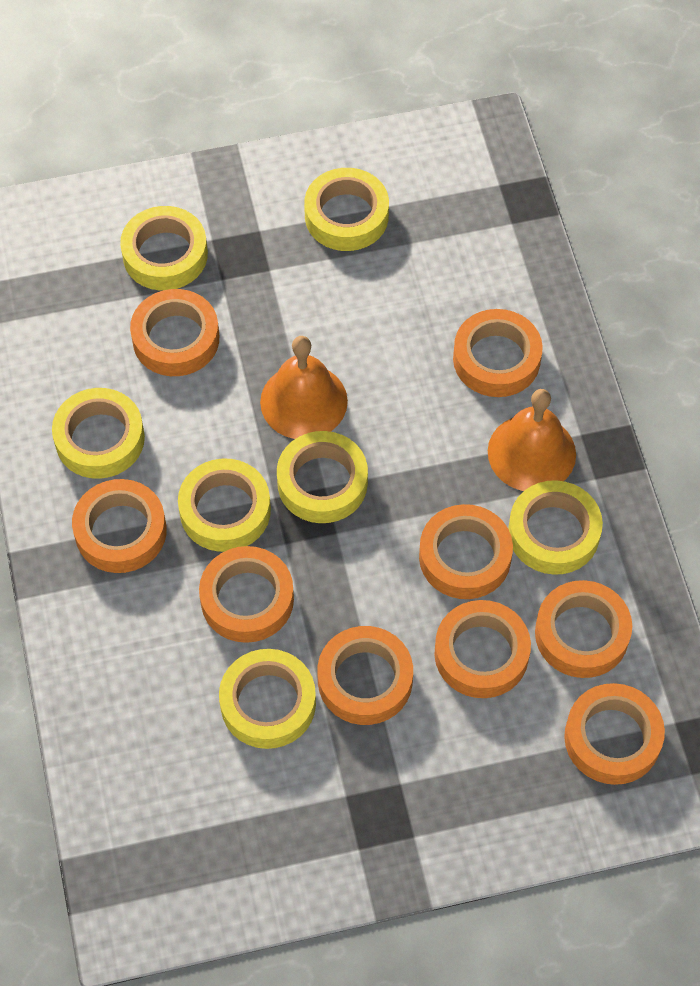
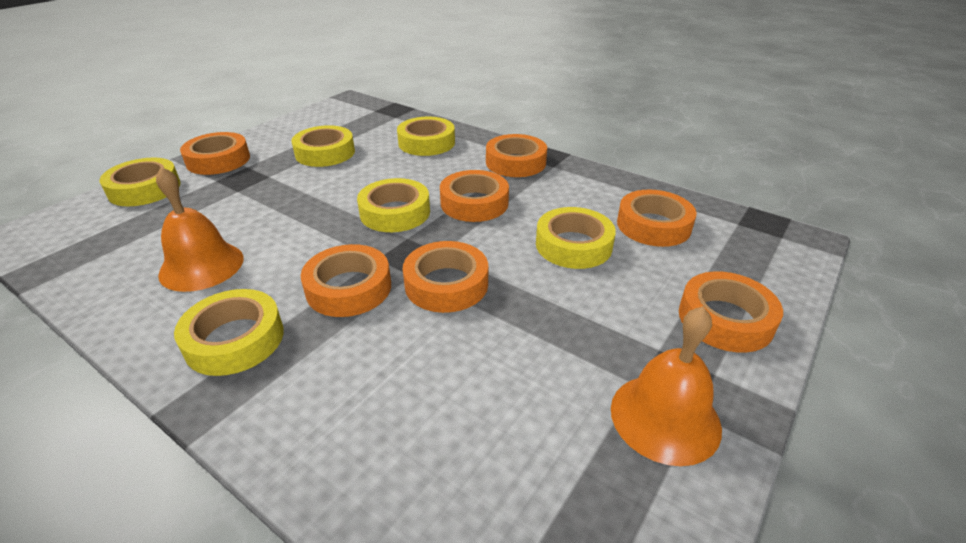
orange tape: 9 -> 7
yellow tape: 7 -> 6

